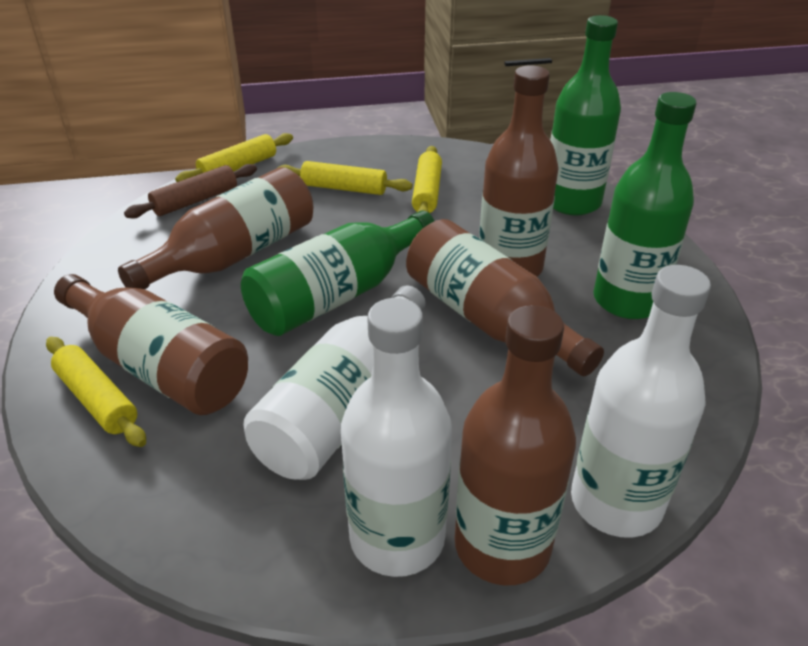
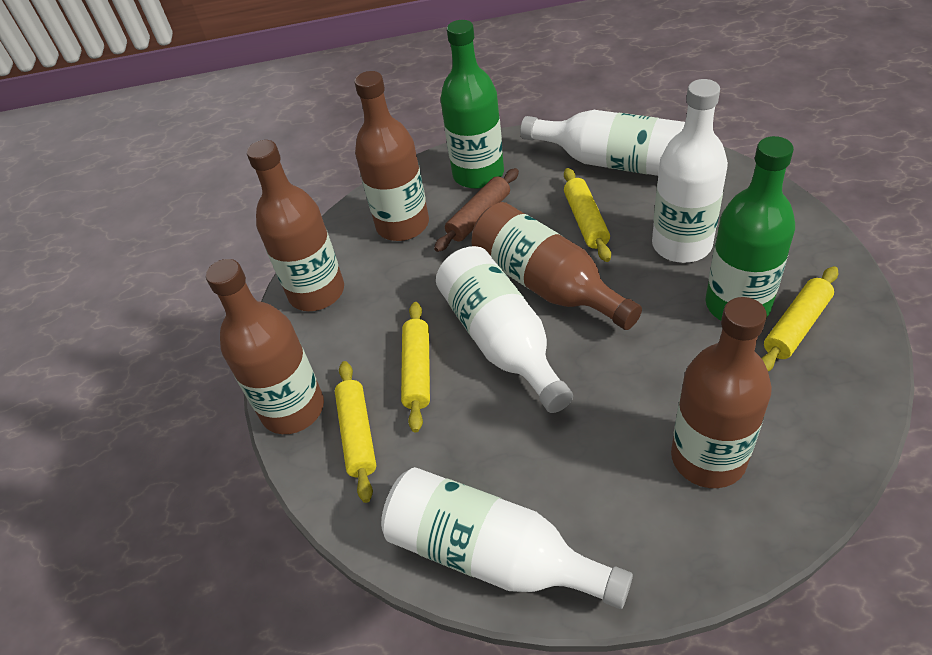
green bottle: 3 -> 2
white bottle: 3 -> 4

